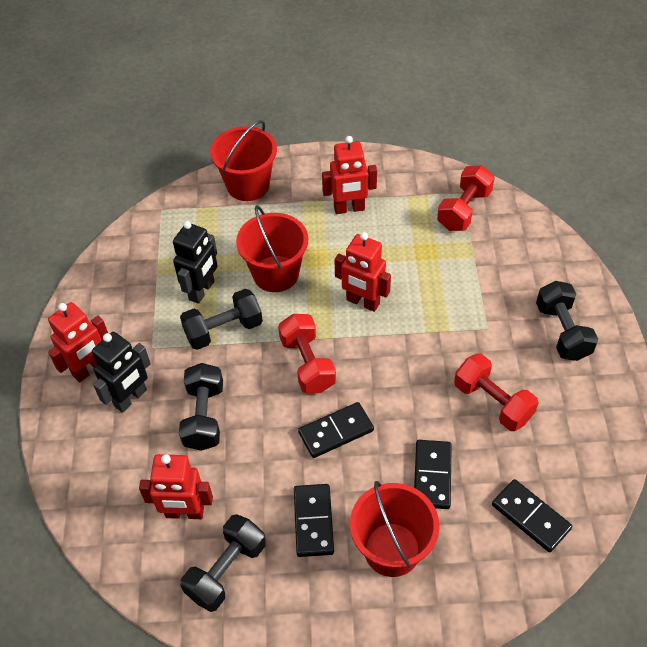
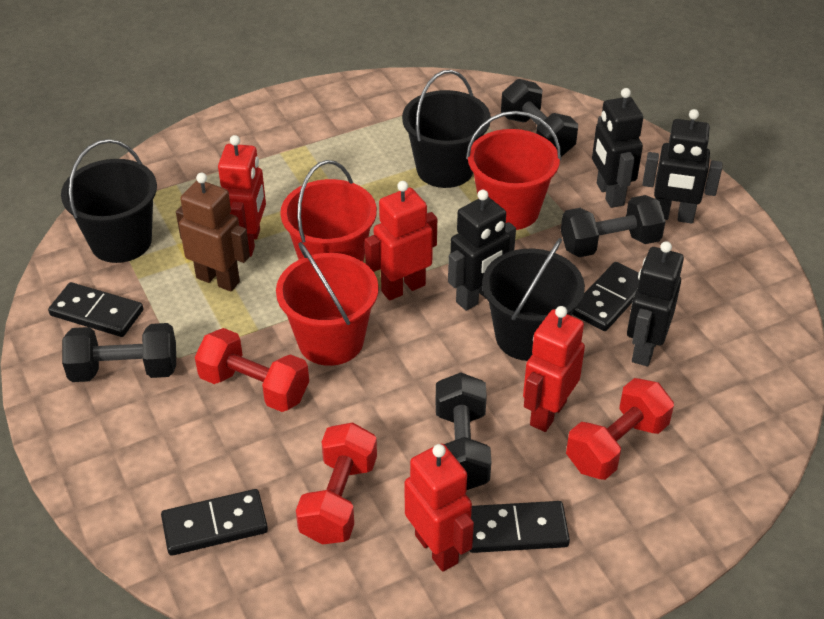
black bucket: 0 -> 3
black robot: 2 -> 4
brown robot: 0 -> 1

